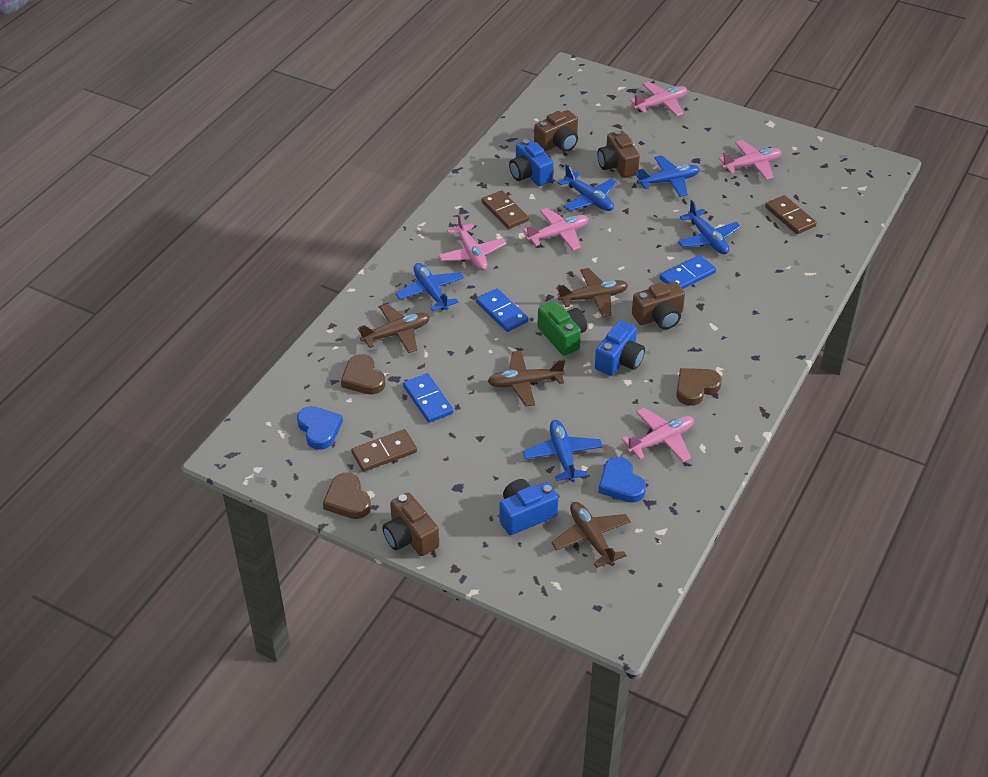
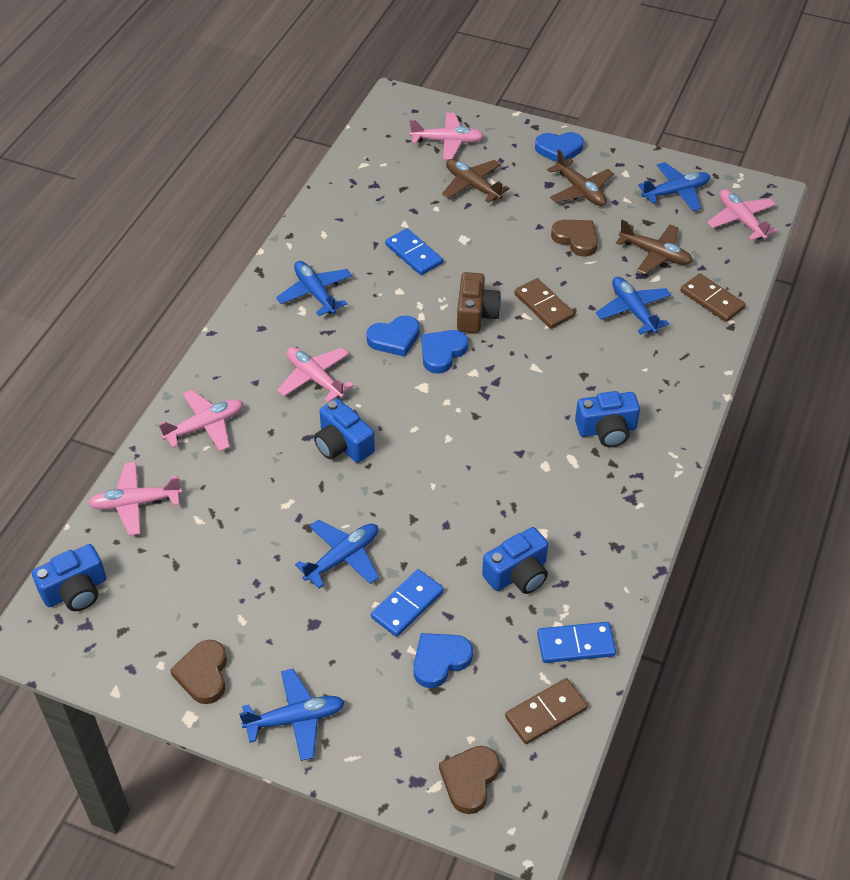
blue camera: 3 -> 4
blue heart: 2 -> 4
brown camera: 4 -> 1
brown plane: 4 -> 3
green camera: 1 -> 0

